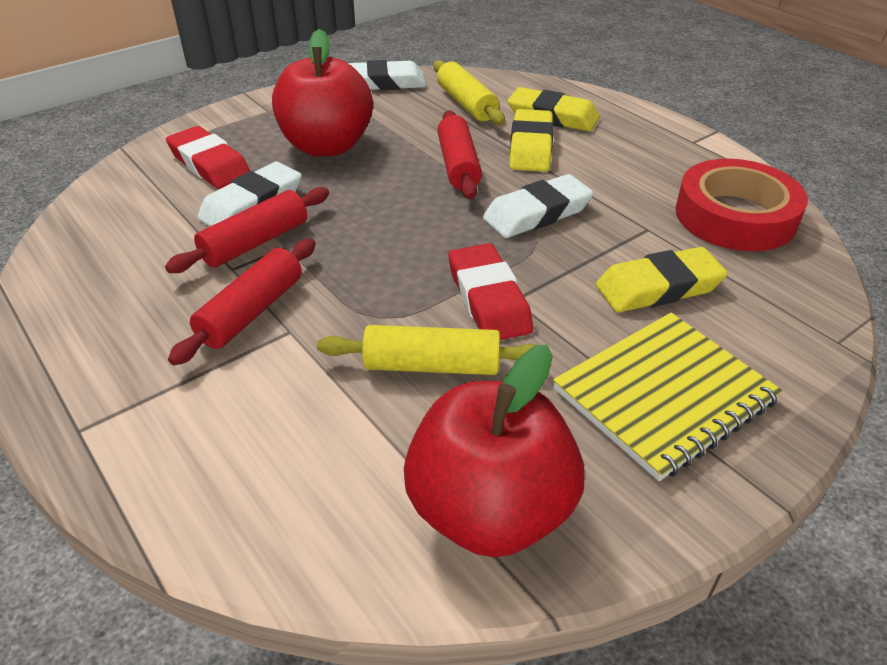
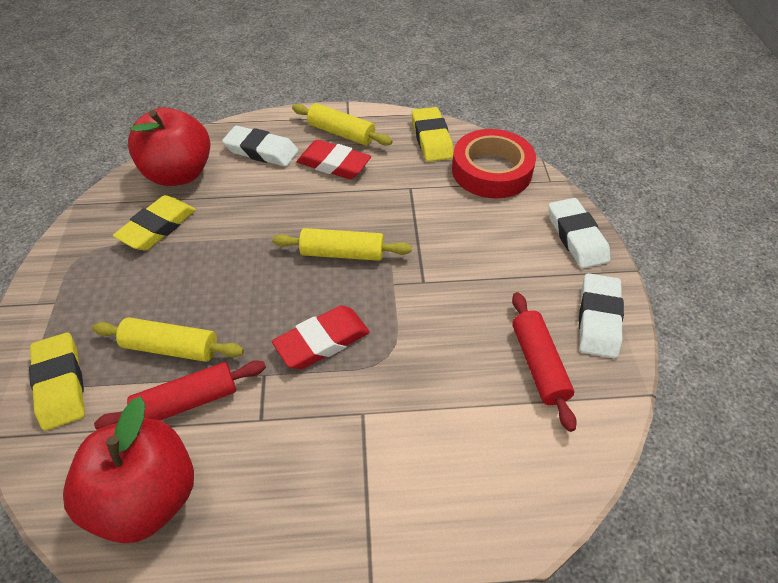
red rolling pin: 3 -> 2
yellow notebook: 1 -> 0
yellow rolling pin: 2 -> 3

